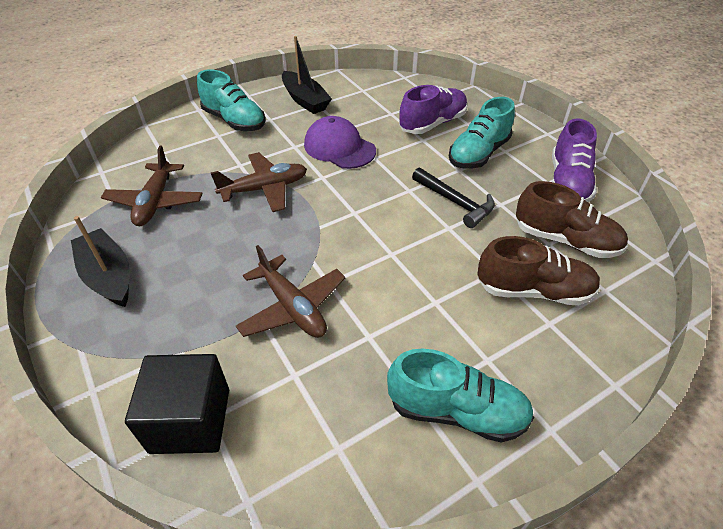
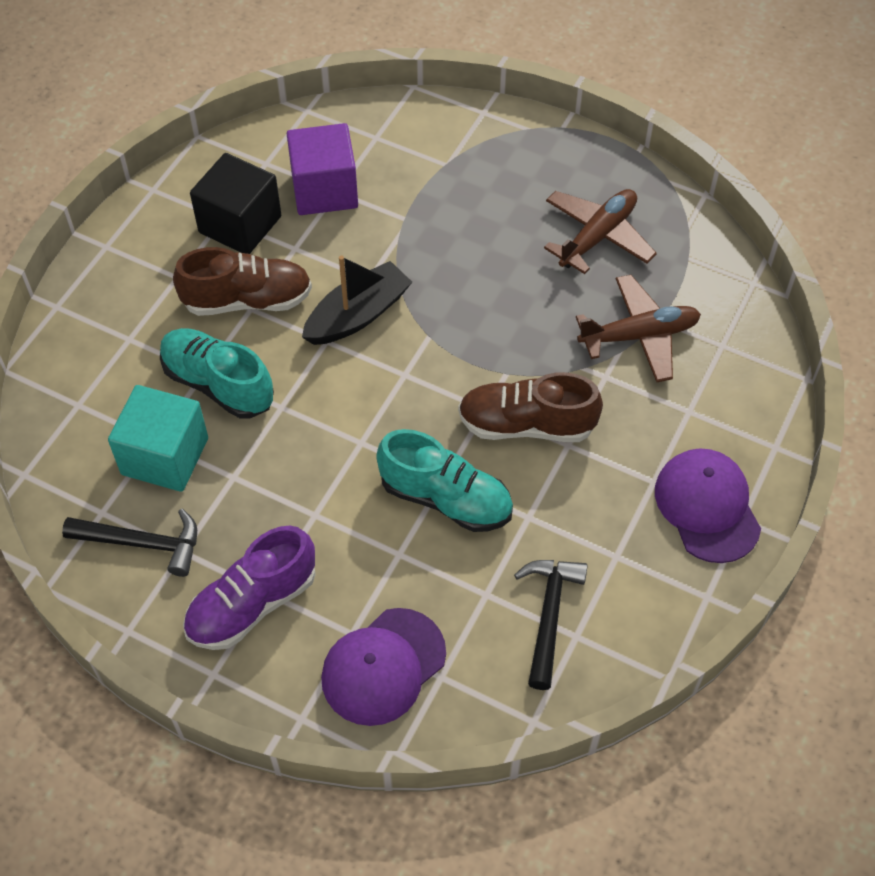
black boat: 2 -> 1
black hammer: 1 -> 2
brown plane: 3 -> 2
purple cap: 1 -> 2
purple cube: 0 -> 1
purple shoe: 2 -> 1
turquoise cube: 0 -> 1
turquoise shoe: 3 -> 2

